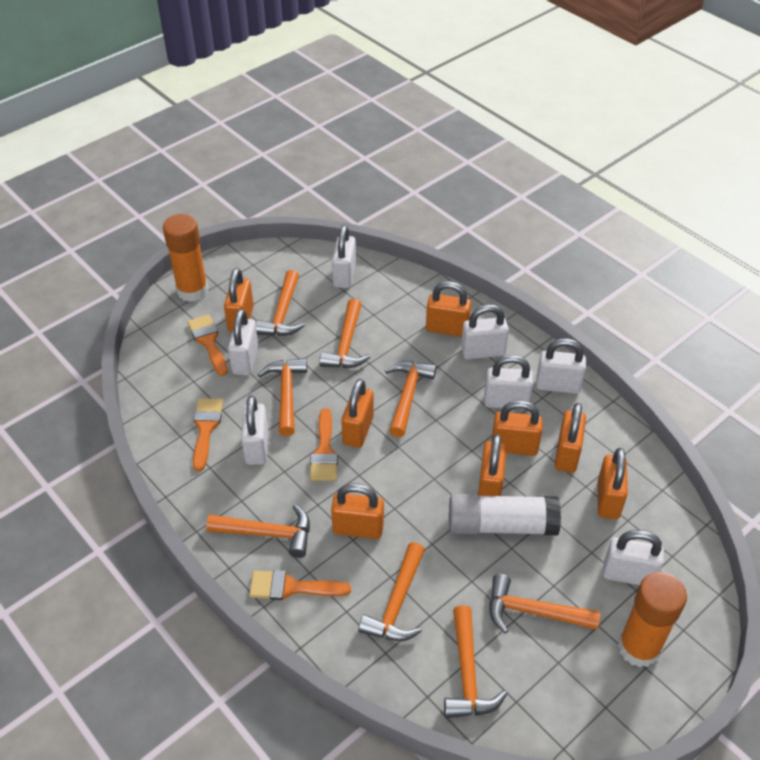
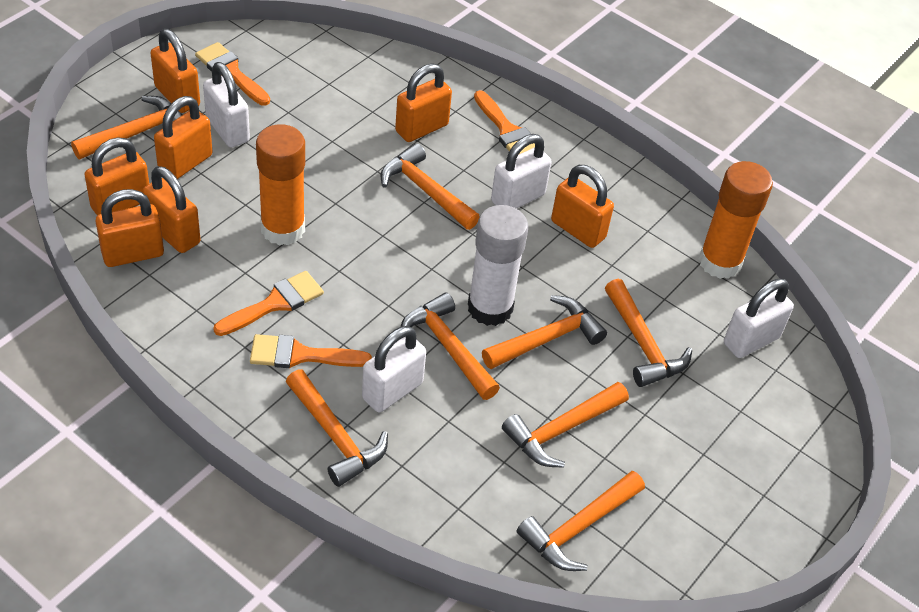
orange padlock: 8 -> 7
white padlock: 7 -> 4

